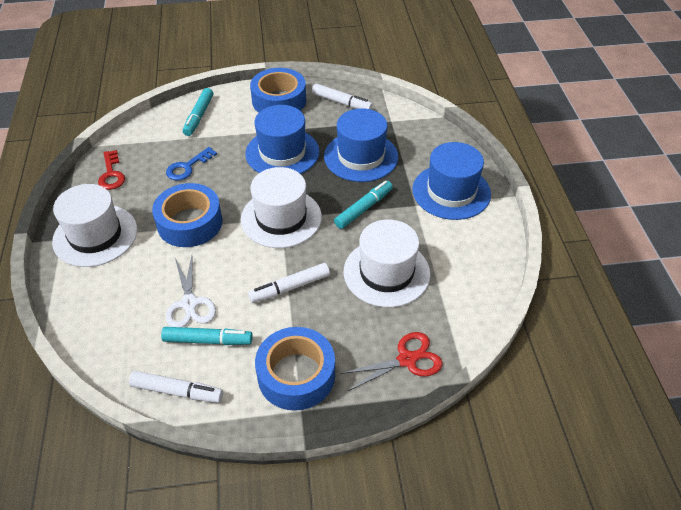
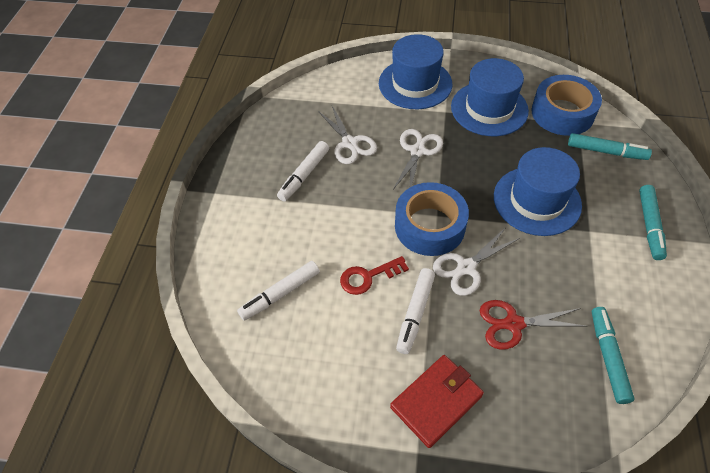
blue key: 1 -> 0
blue tape: 3 -> 2
red wallet: 0 -> 1
white hat: 3 -> 0
white scissors: 1 -> 3

